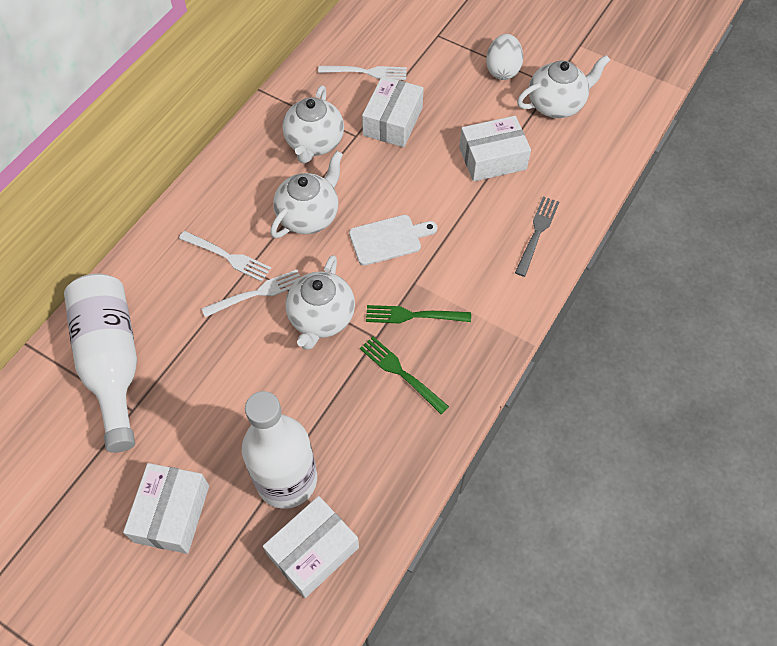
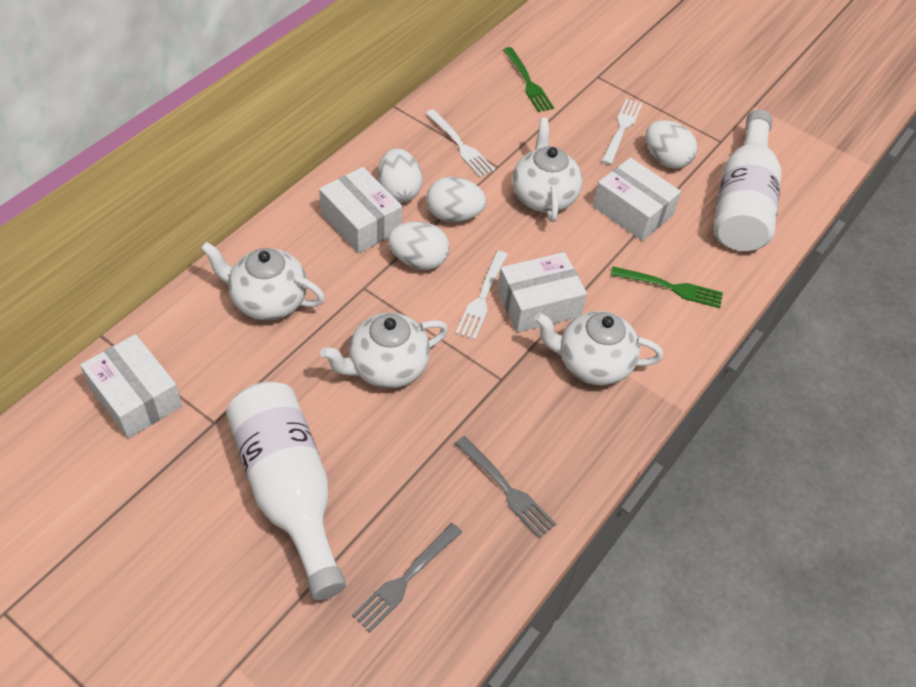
grey fork: 1 -> 2
white cutting board: 1 -> 0
white egg: 1 -> 4

